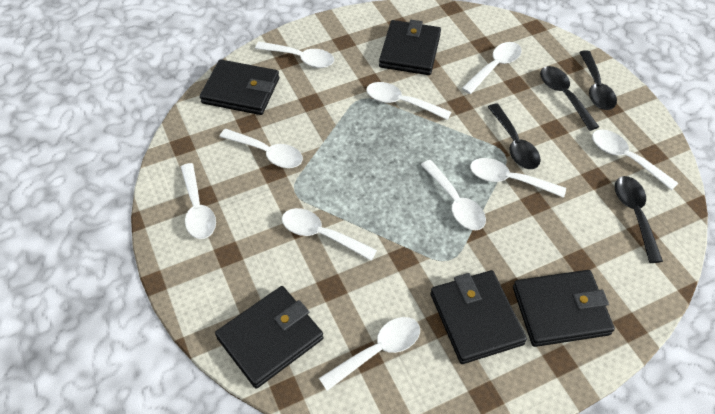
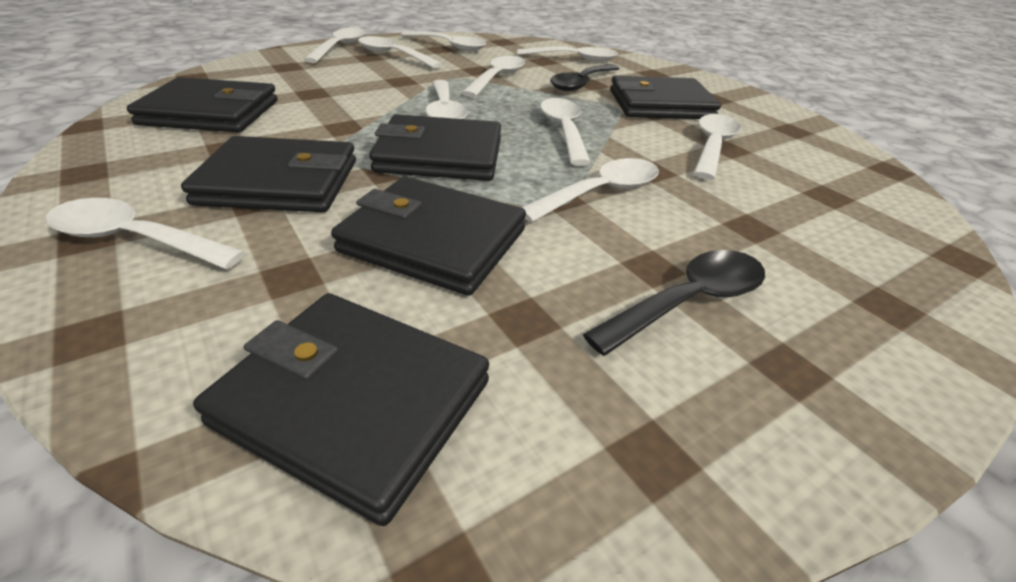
black spoon: 4 -> 2
black wallet: 5 -> 6

